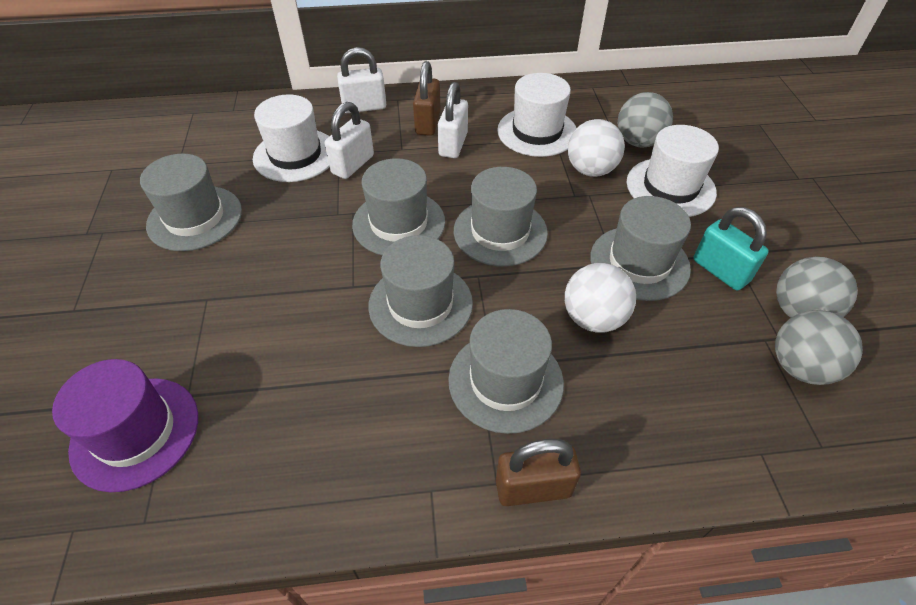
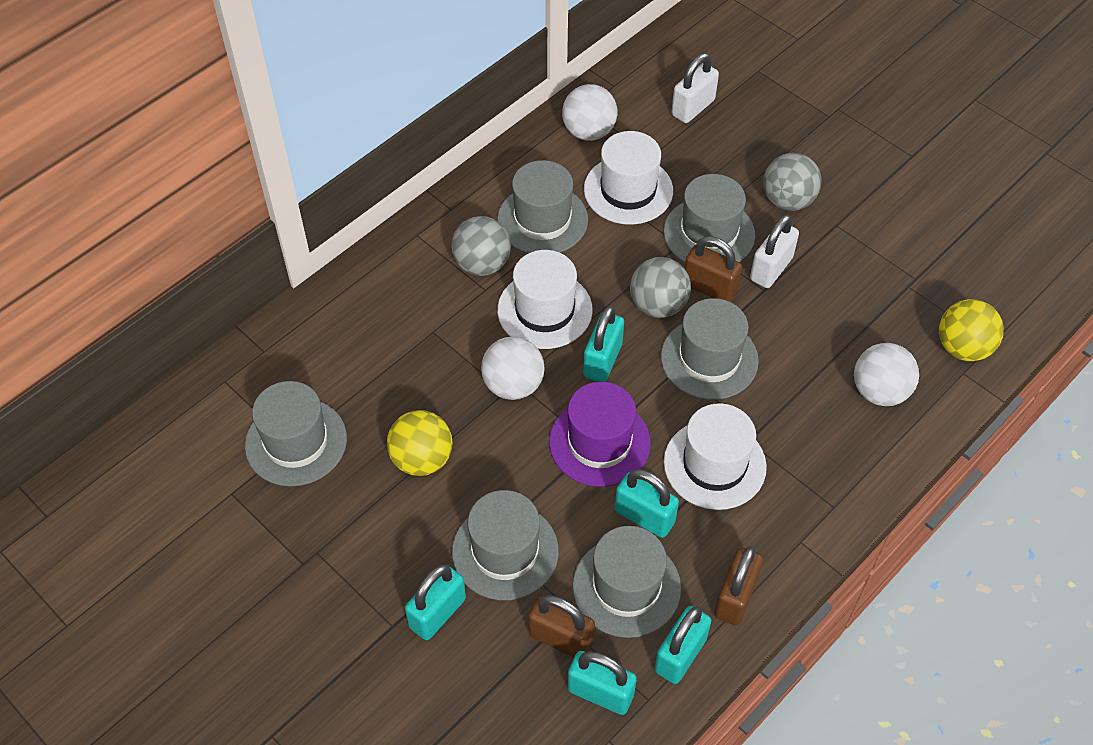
brown padlock: 2 -> 3
turquoise padlock: 1 -> 5
white ball: 2 -> 3
white padlock: 3 -> 2
yellow ball: 0 -> 2

